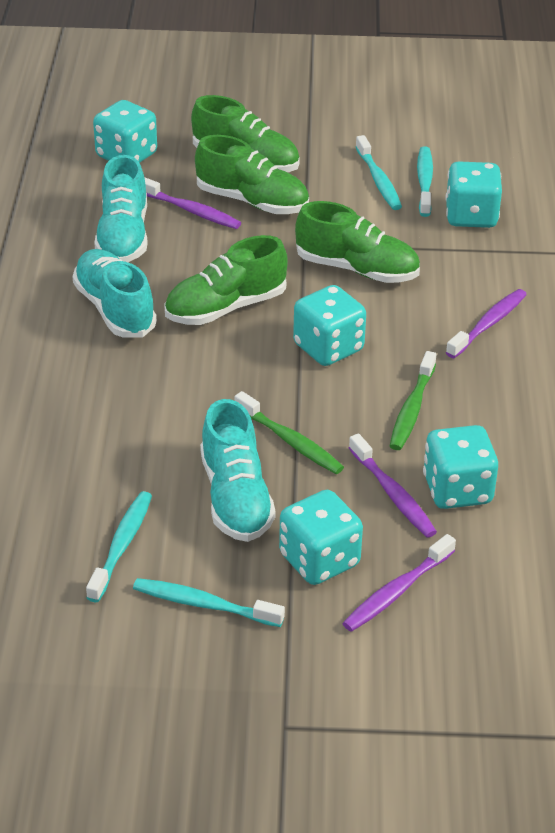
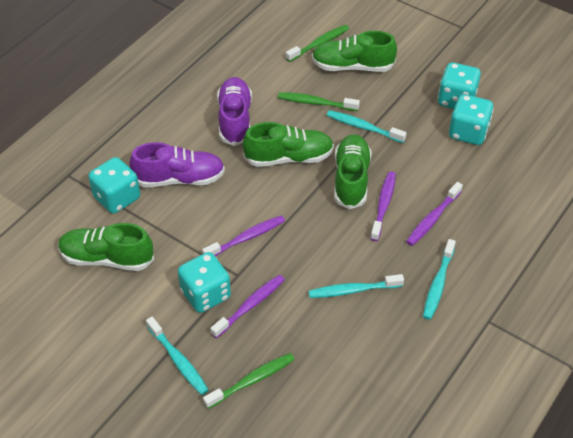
green toothbrush: 2 -> 3
purple shoe: 0 -> 2
turquoise dice: 5 -> 4
turquoise shoe: 3 -> 0

